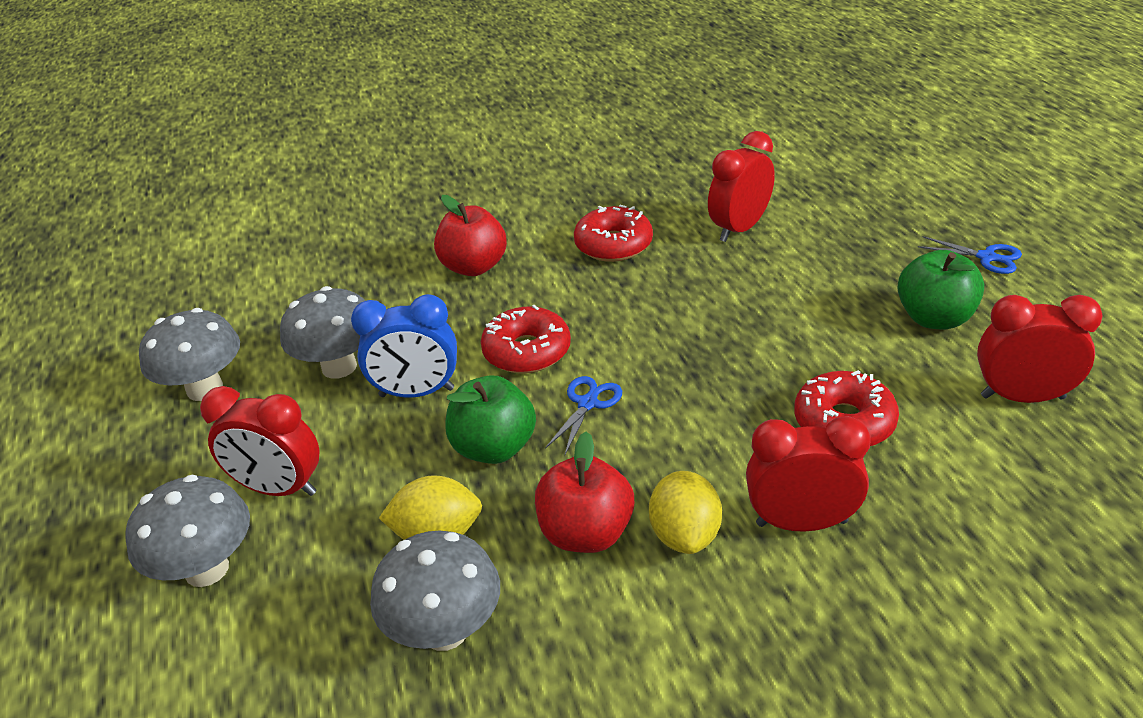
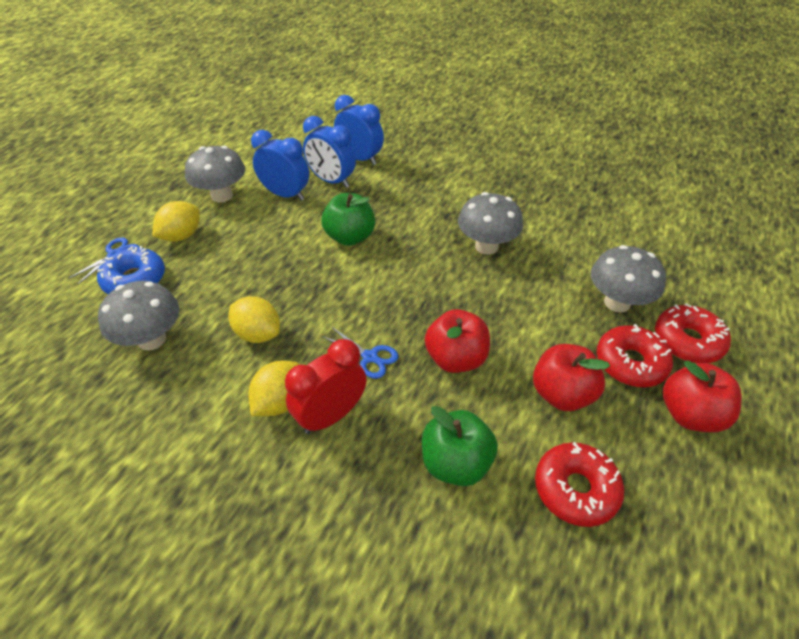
blue clock: 1 -> 3
blue donut: 0 -> 1
red apple: 2 -> 3
red clock: 4 -> 1
yellow lemon: 2 -> 3

